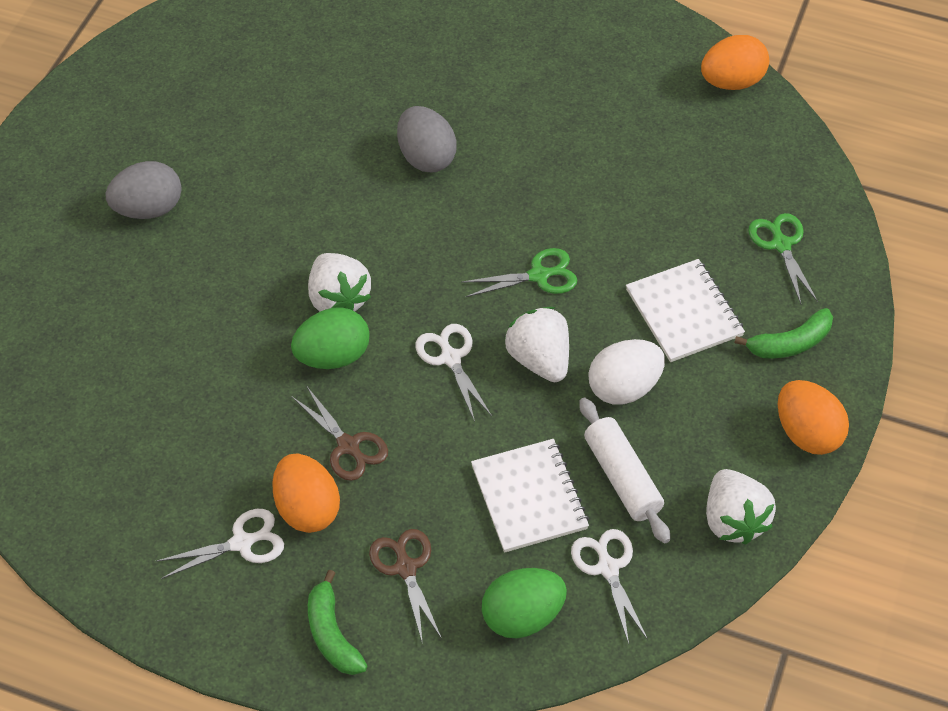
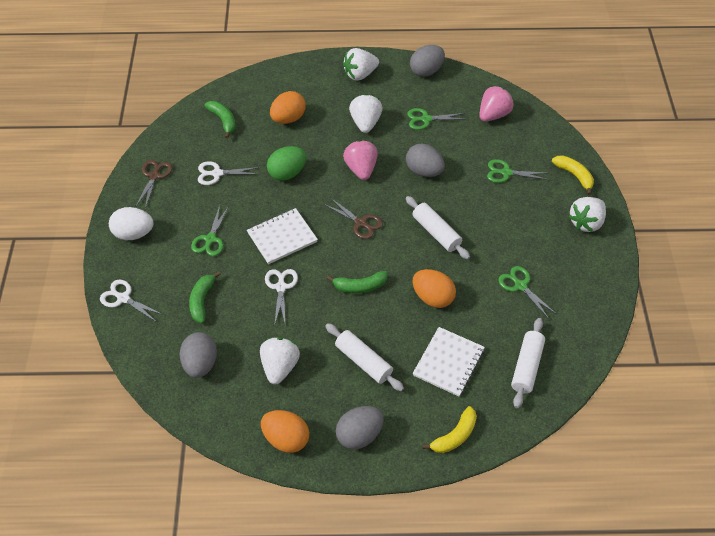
green banana: 2 -> 3
green egg: 2 -> 1
green scissors: 2 -> 4
grey egg: 2 -> 4
pink strawberry: 0 -> 2
white rolling pin: 1 -> 3
white strawberry: 3 -> 4
yellow banana: 0 -> 2

